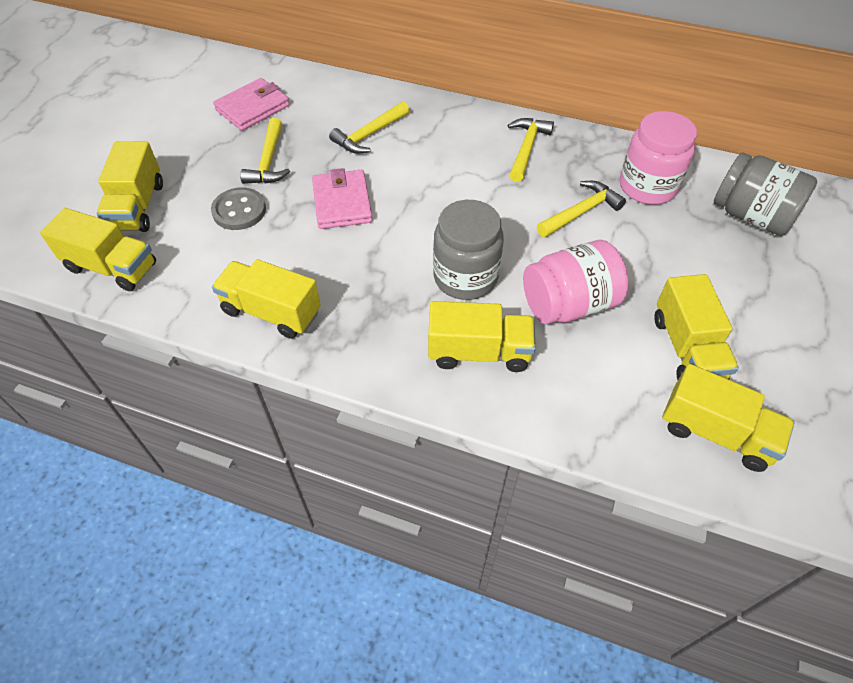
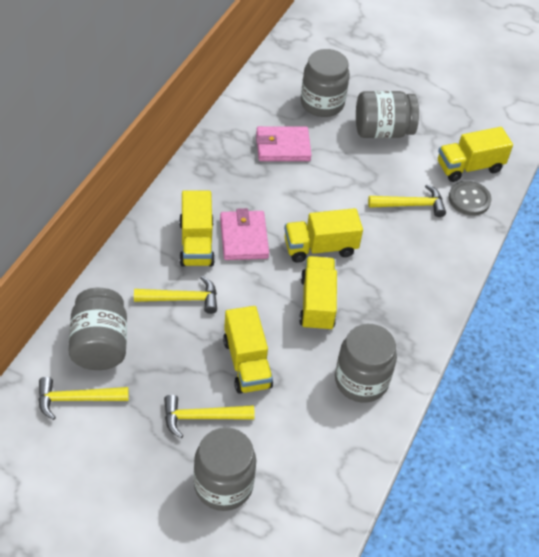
grey jar: 2 -> 5
pink jar: 2 -> 0
yellow truck: 6 -> 5

